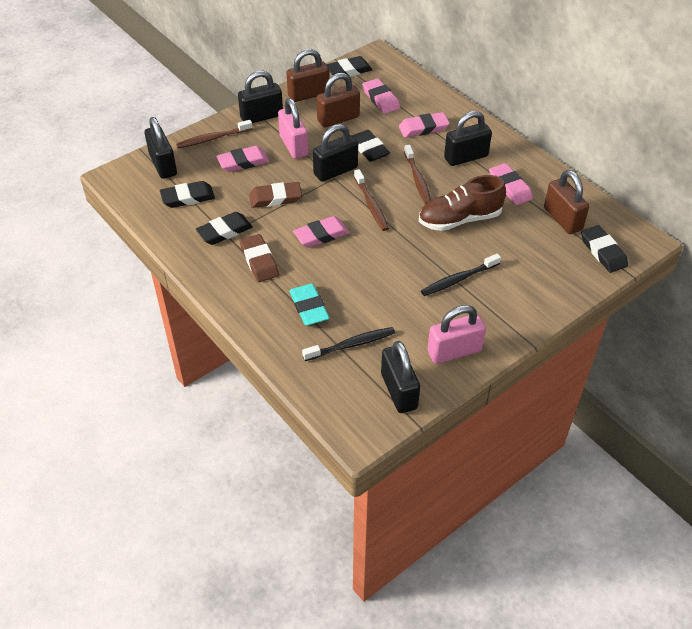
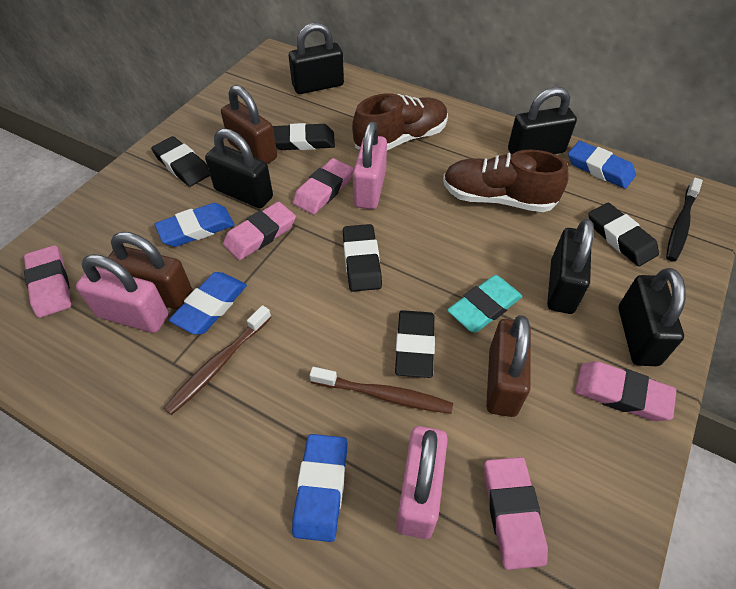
black toothbrush: 2 -> 1
blue eraser: 0 -> 4
brown eraser: 2 -> 0
brown shoe: 1 -> 2
brown toothbrush: 3 -> 2
pink padlock: 2 -> 3

